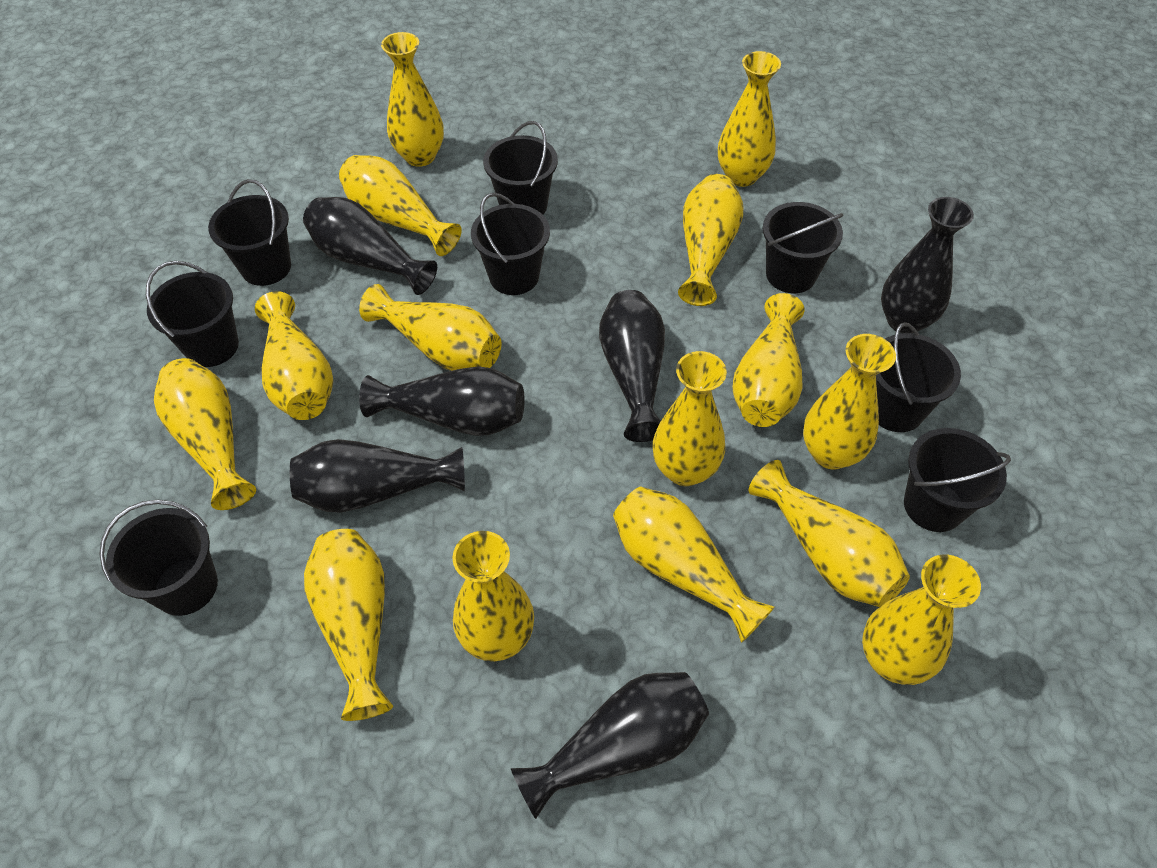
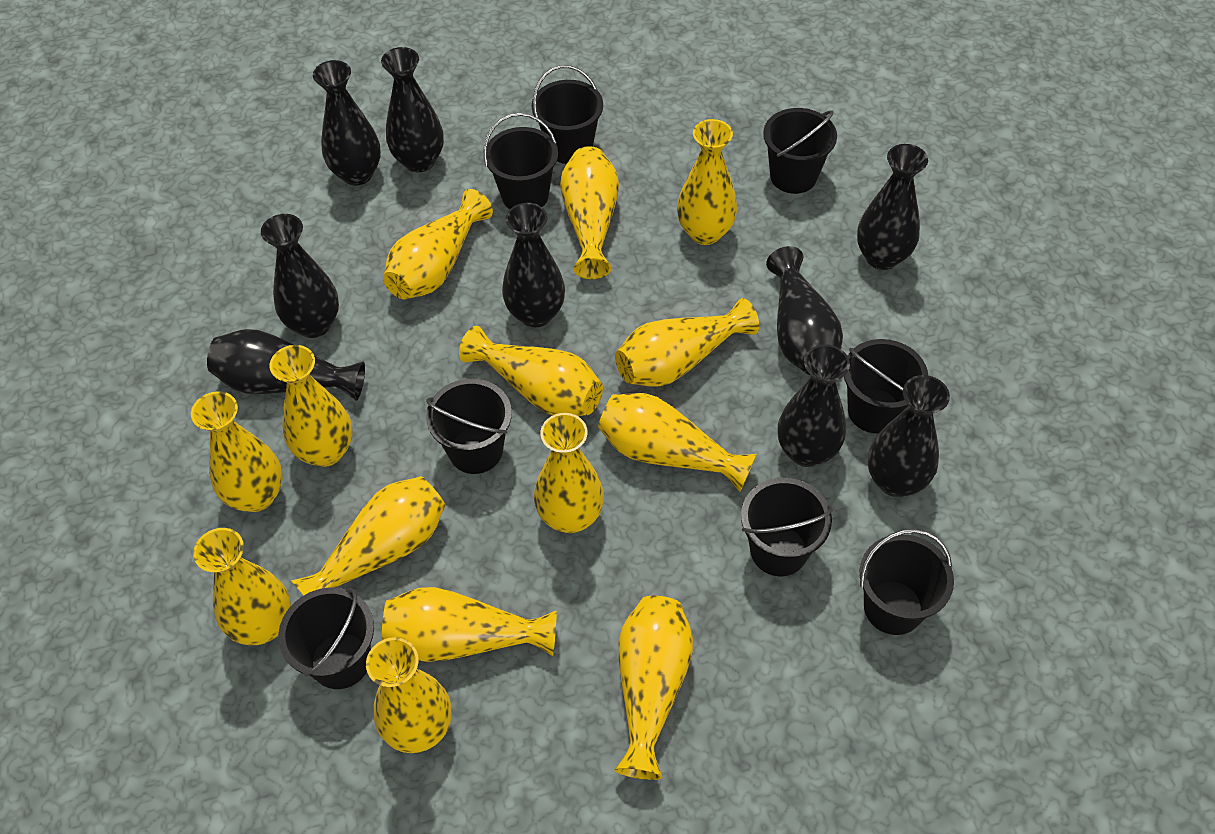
black vase: 6 -> 9
yellow vase: 15 -> 14

